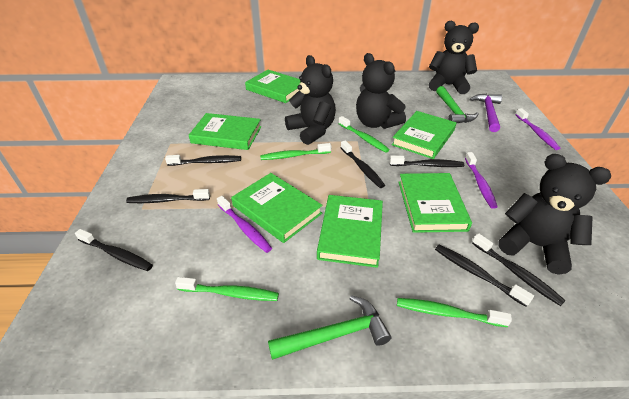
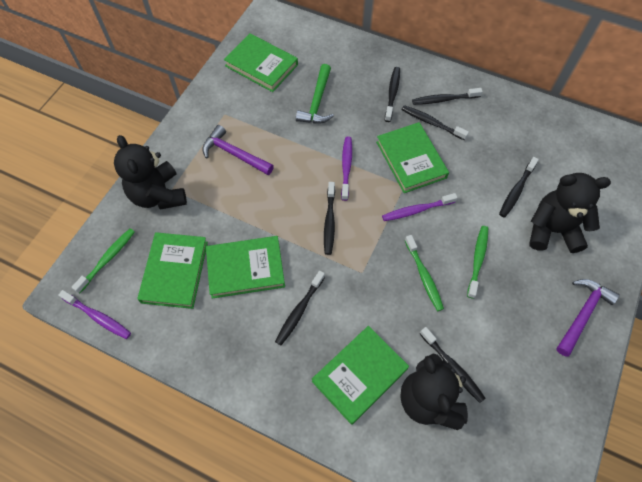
black teddy bear: 4 -> 3
green book: 6 -> 5
green hammer: 2 -> 1
green toothbrush: 4 -> 3
purple hammer: 1 -> 2

